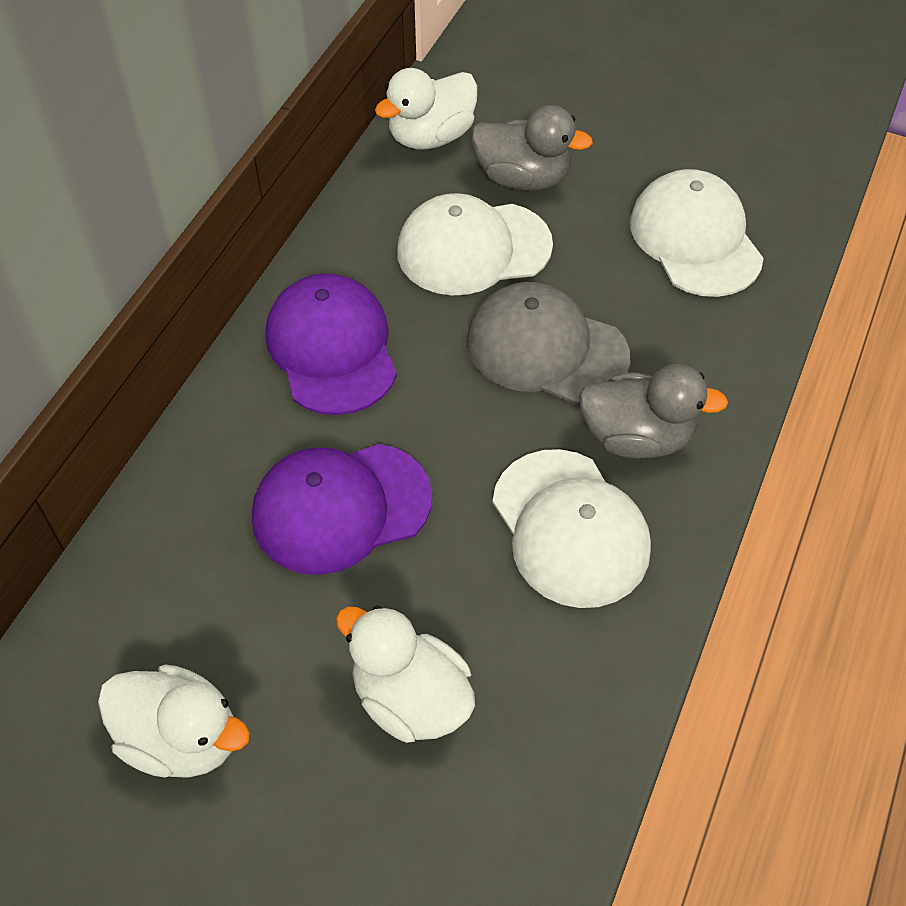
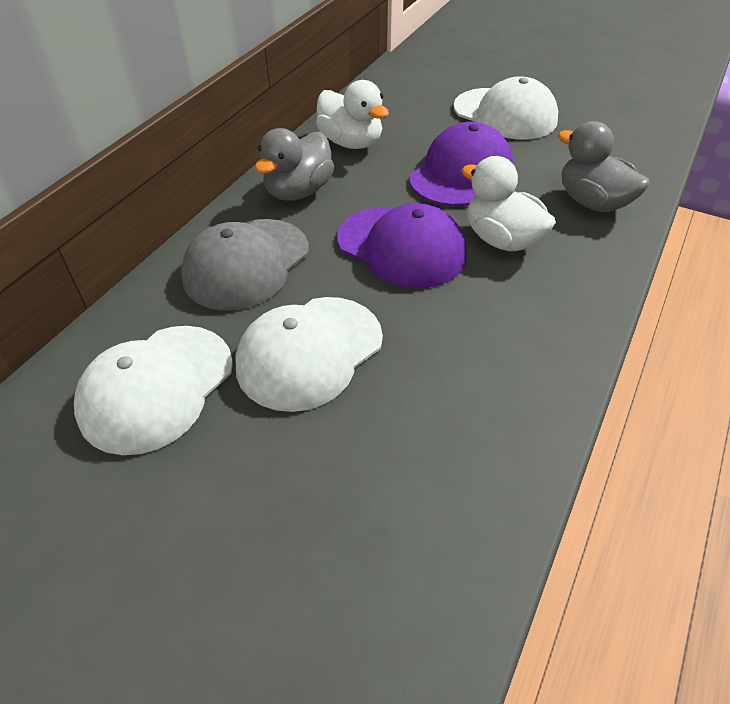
white duck: 3 -> 2

